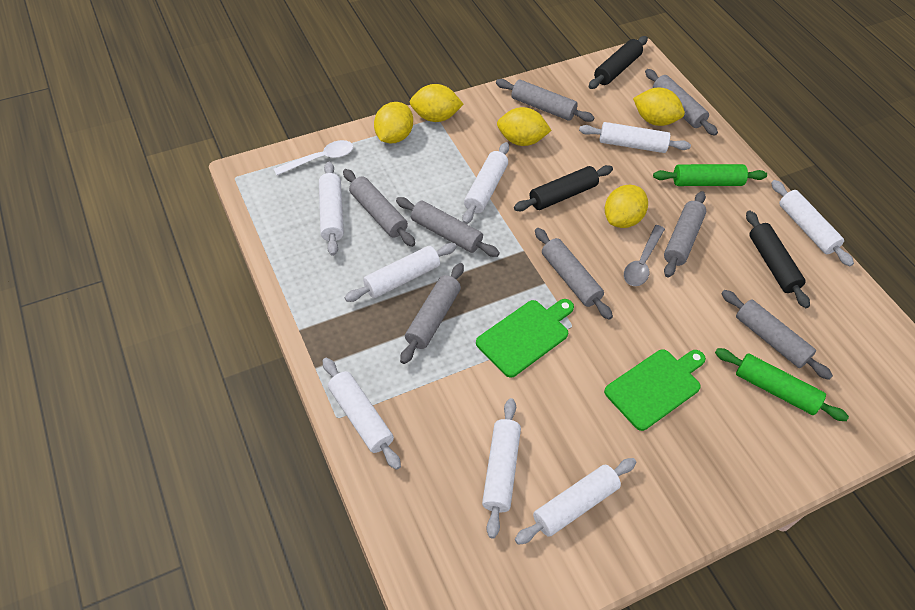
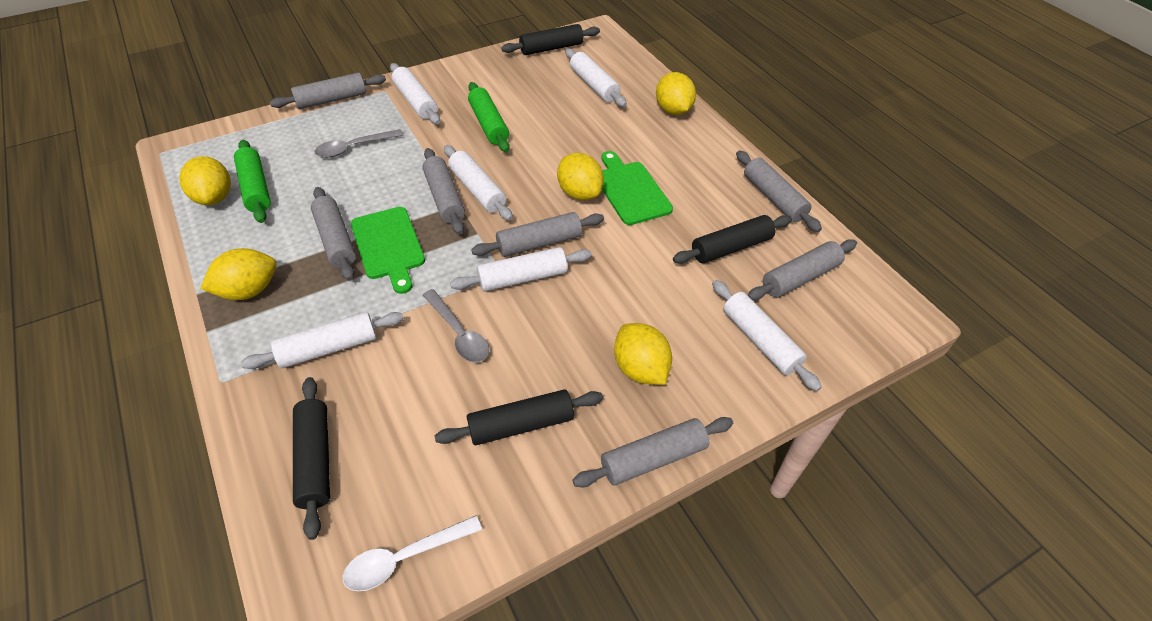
black rolling pin: 3 -> 4
grey rolling pin: 8 -> 7
grey spoon: 1 -> 2
white rolling pin: 8 -> 6

